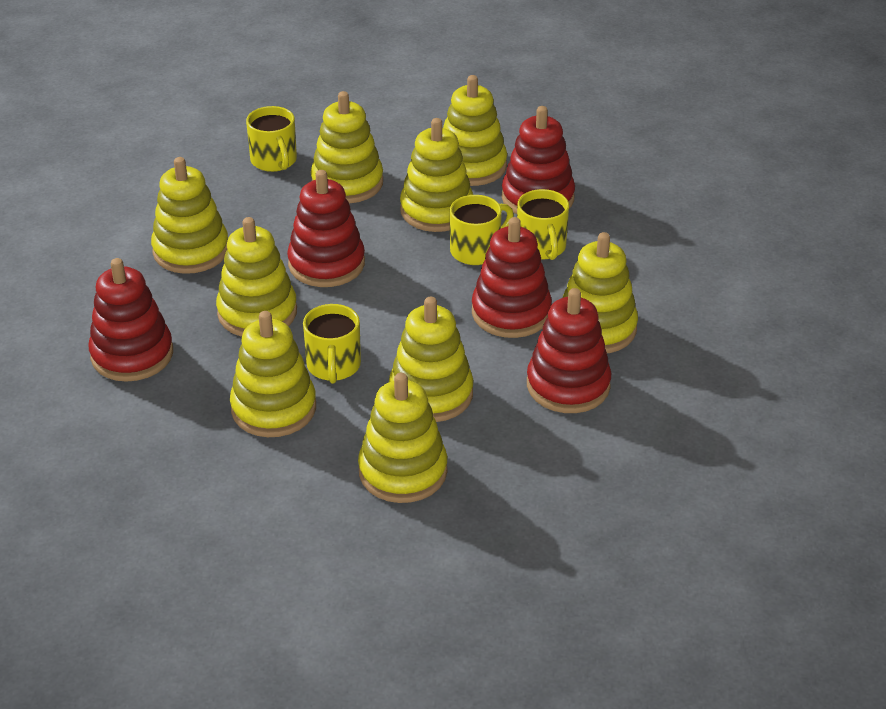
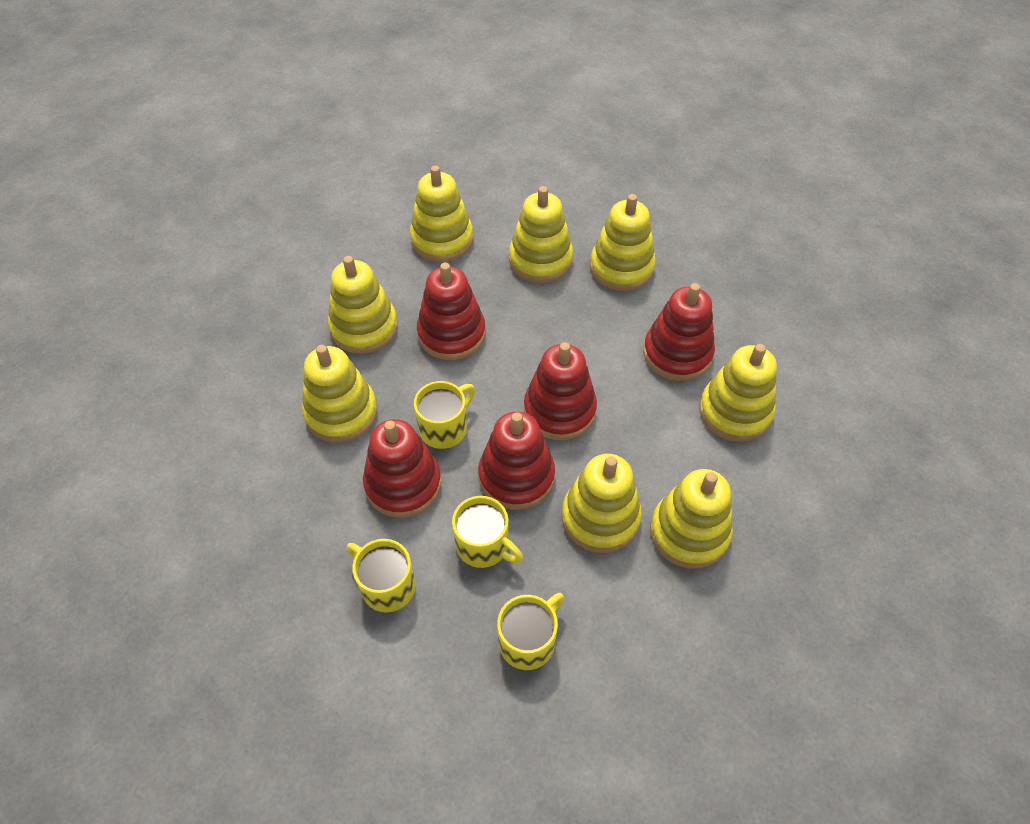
yellow stacking toy: 9 -> 8

